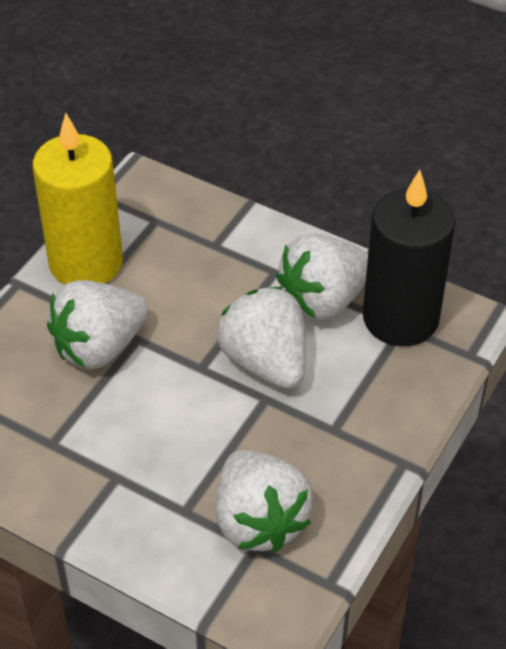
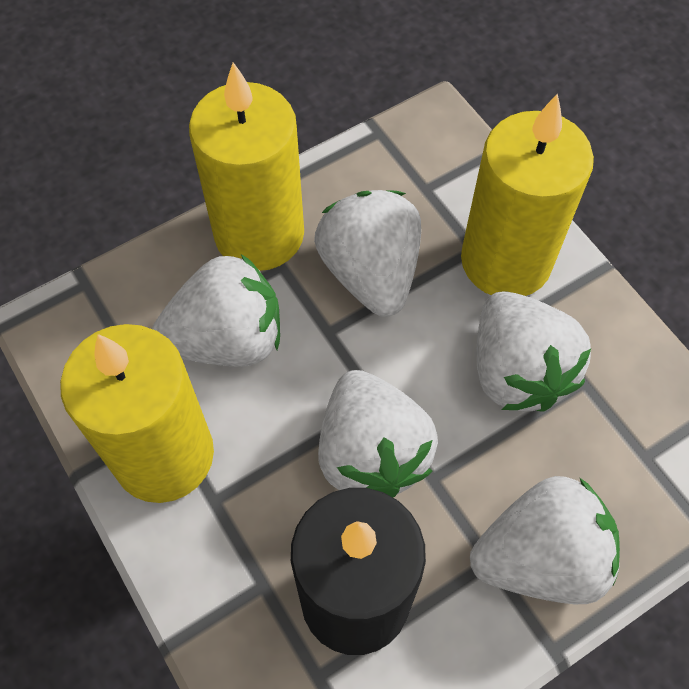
white strawberry: 4 -> 5
yellow candle: 1 -> 3

